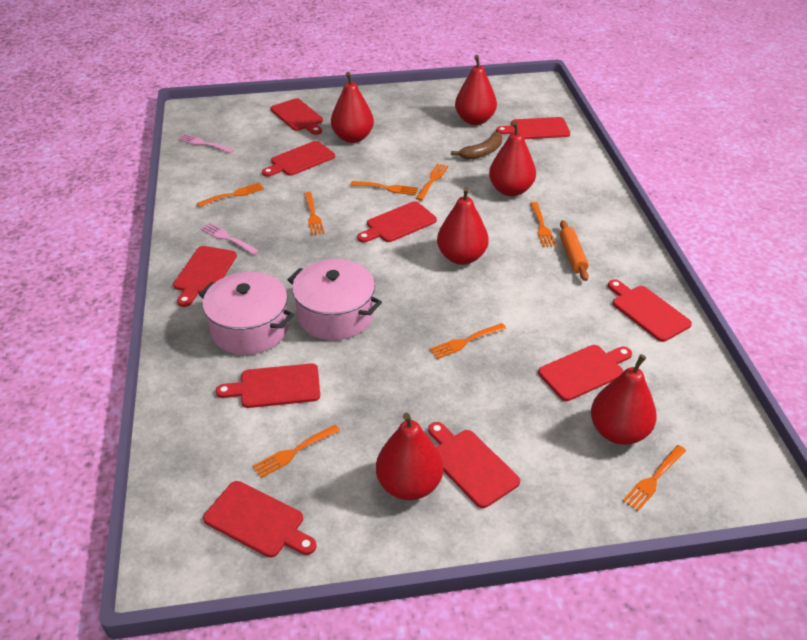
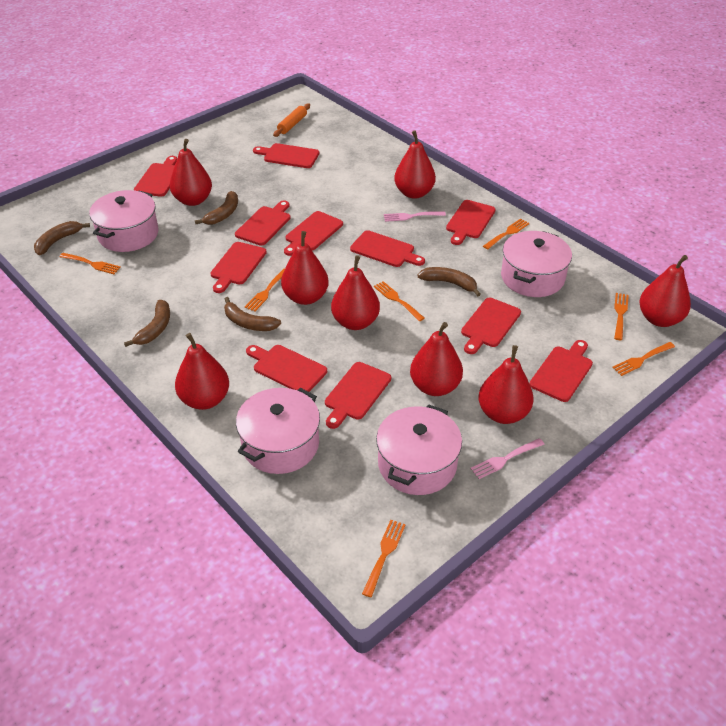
brown banana: 1 -> 5
orange fork: 8 -> 7
pink pot: 2 -> 4
red cutting board: 10 -> 11
red pear: 6 -> 8

